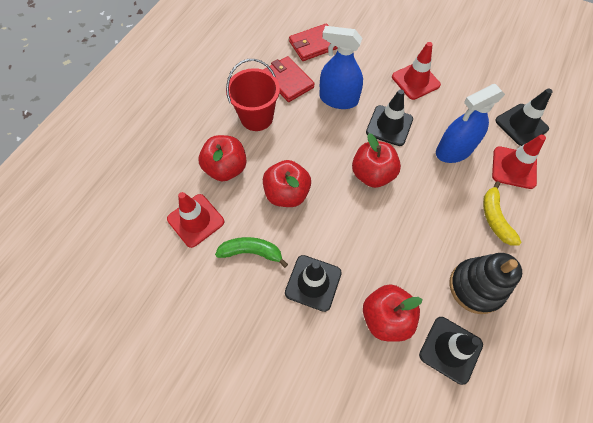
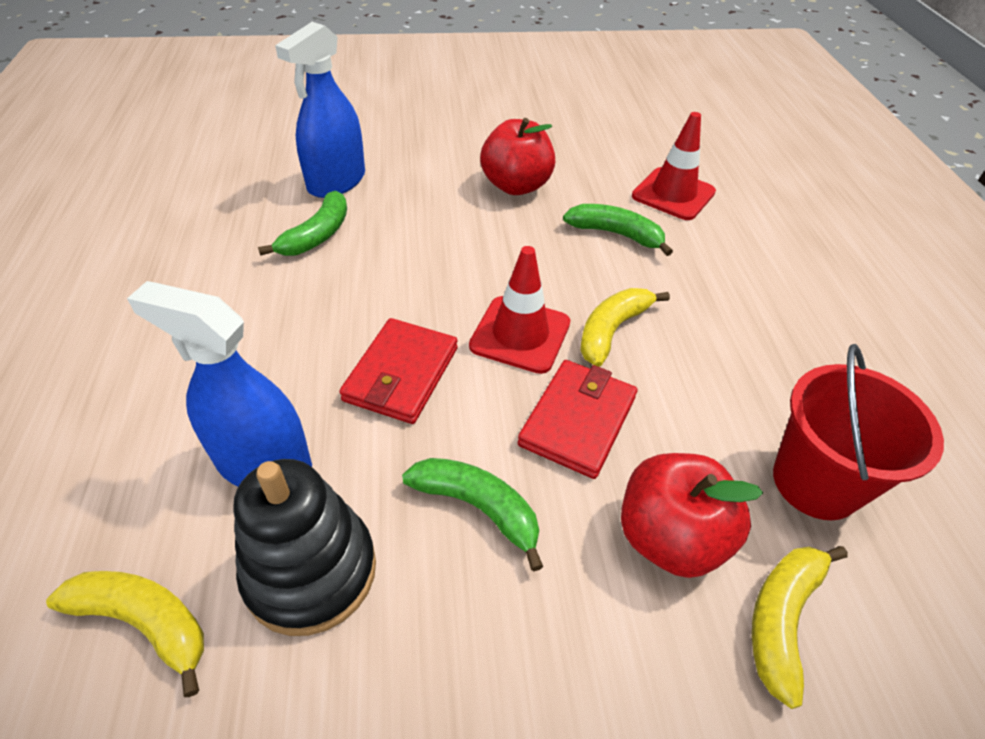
black traffic cone: 4 -> 0
green banana: 1 -> 3
red apple: 4 -> 2
red traffic cone: 3 -> 2
yellow banana: 1 -> 3

